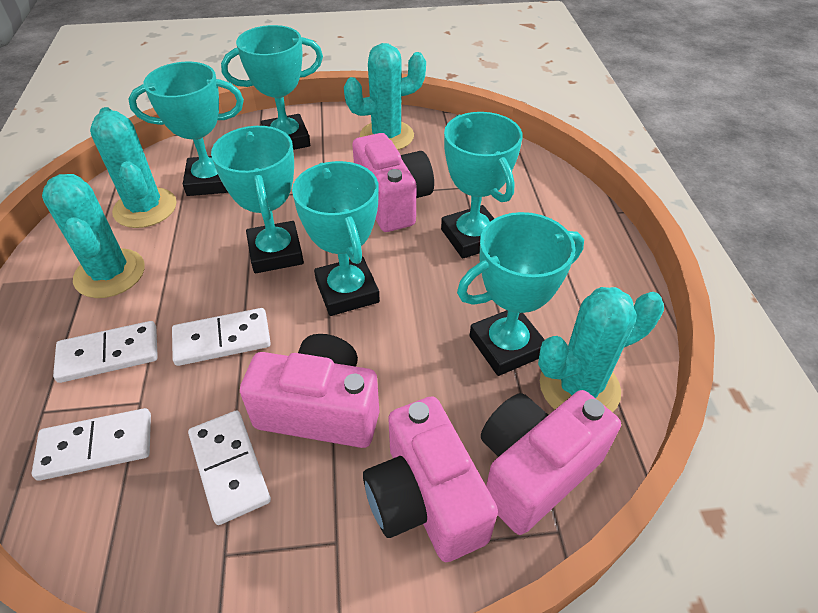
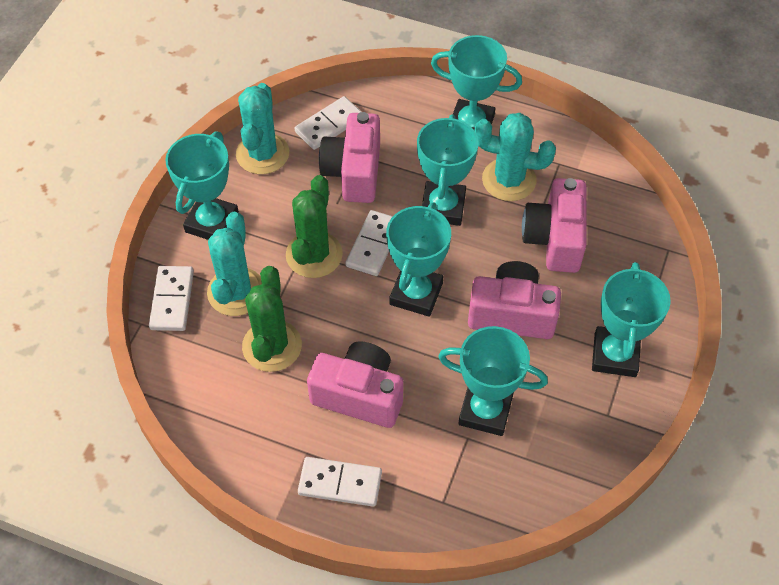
green cactus: 0 -> 2
turquoise cactus: 4 -> 3

